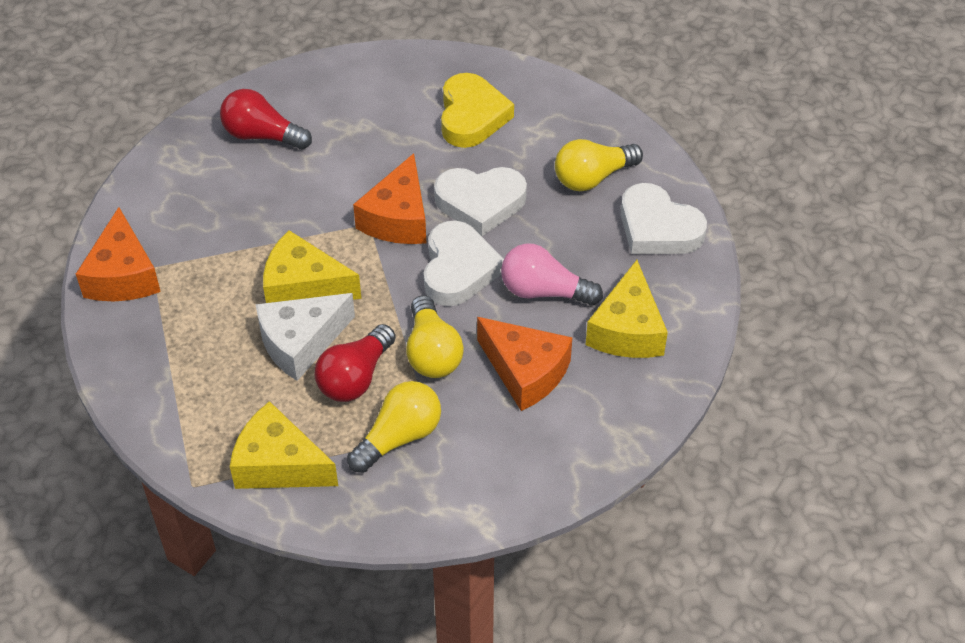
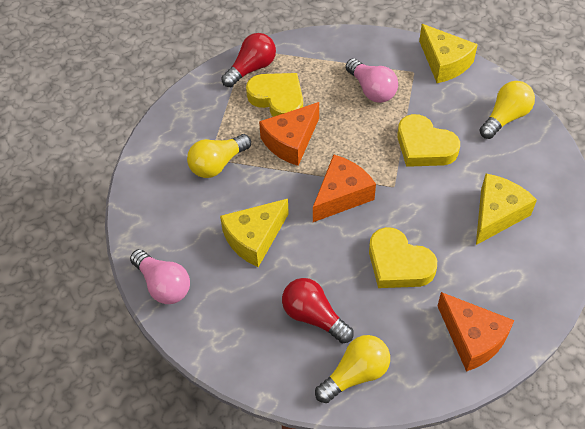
pink light bulb: 1 -> 2
white cheese: 1 -> 0
white heart: 3 -> 0
yellow heart: 1 -> 3

